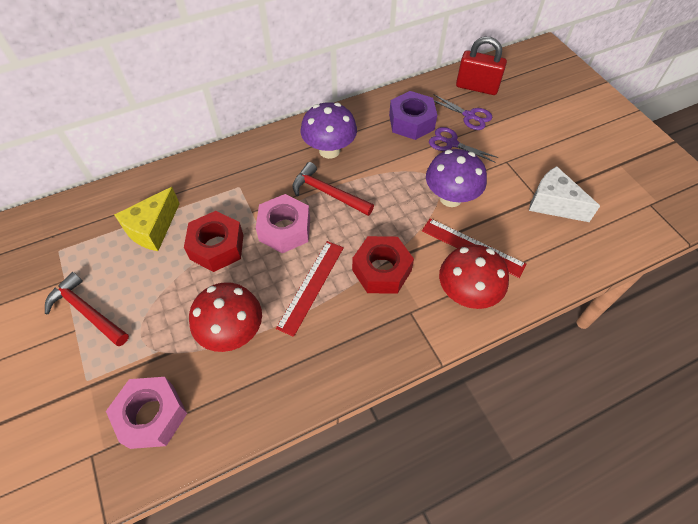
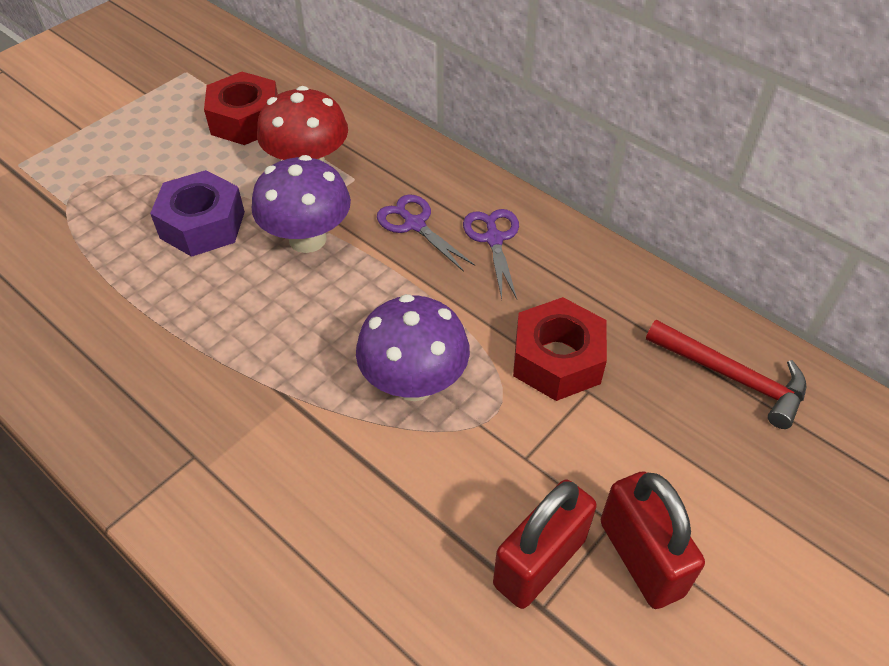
pink nut: 2 -> 0
red hammer: 2 -> 1
red mushroom: 2 -> 1
red padlock: 1 -> 2
red ruler: 2 -> 0
white cheese: 1 -> 0
yellow cheese: 1 -> 0

